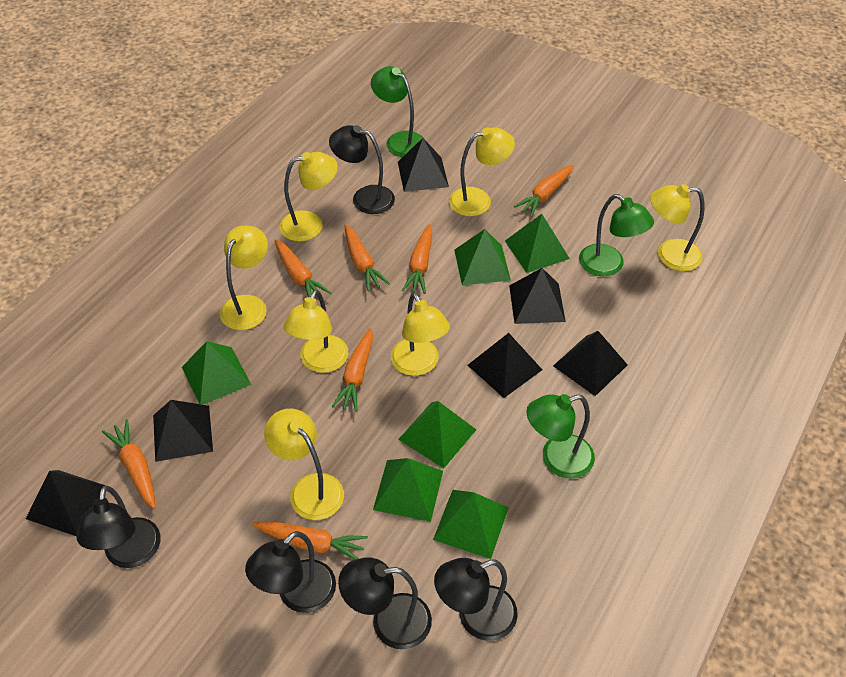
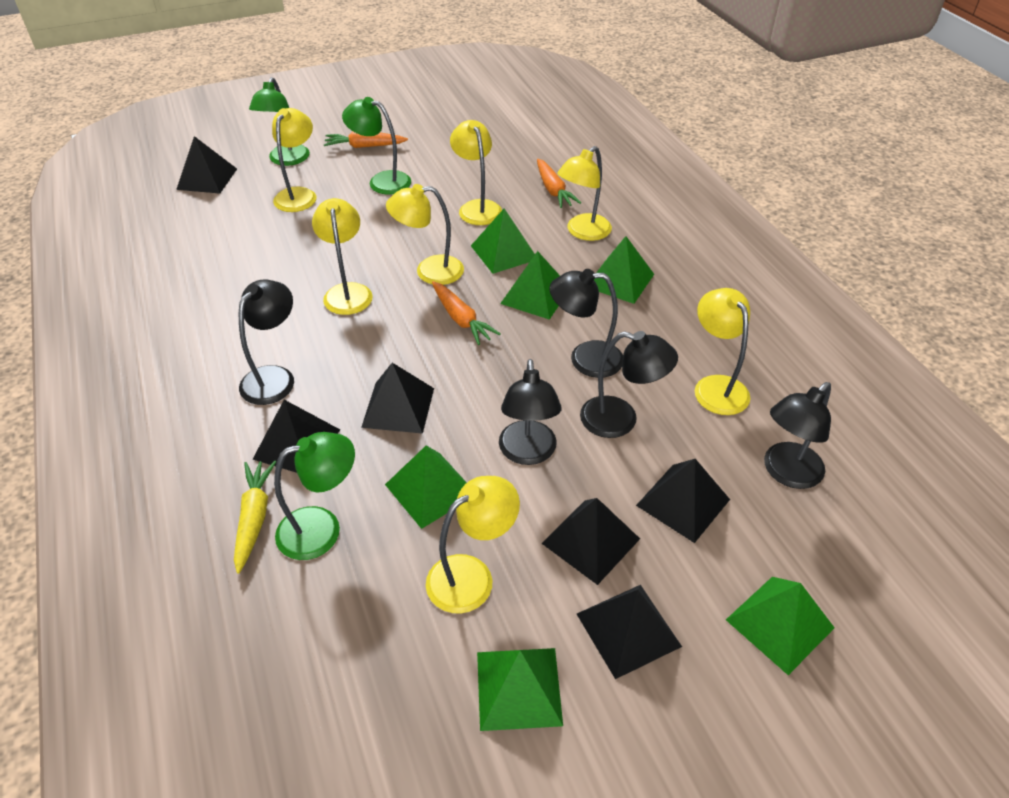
orange carrot: 7 -> 3
yellow carrot: 0 -> 1

